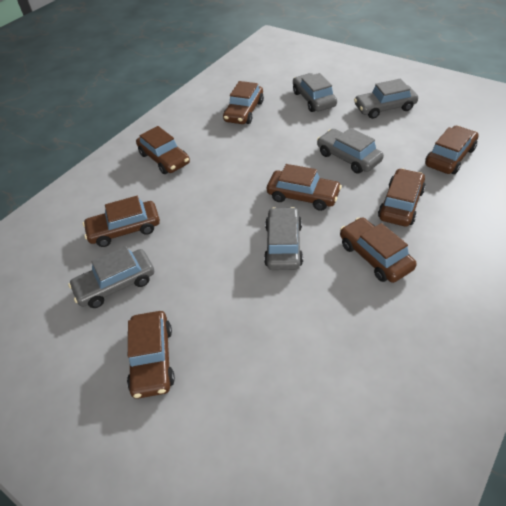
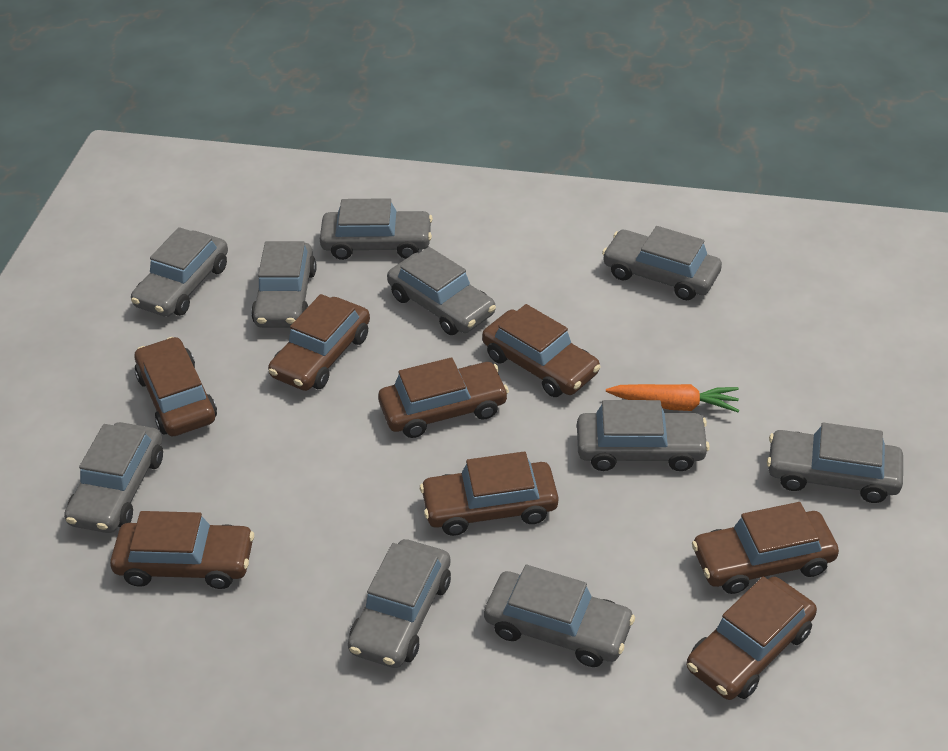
grey car: 5 -> 10
orange carrot: 0 -> 1

